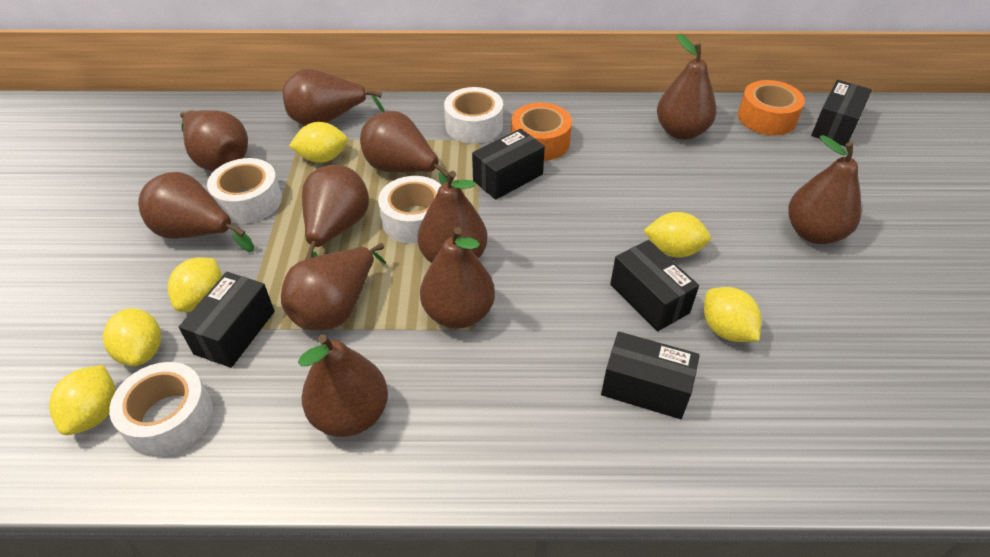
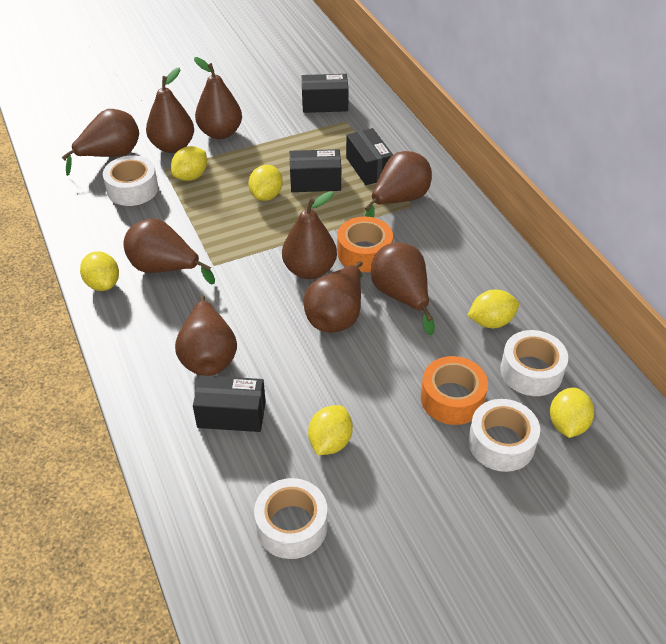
black box: 5 -> 4
brown pear: 11 -> 9

